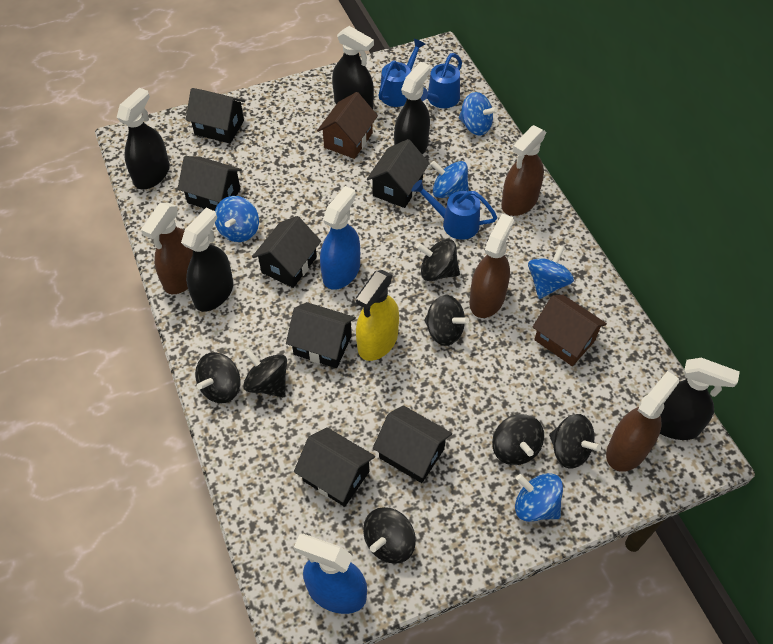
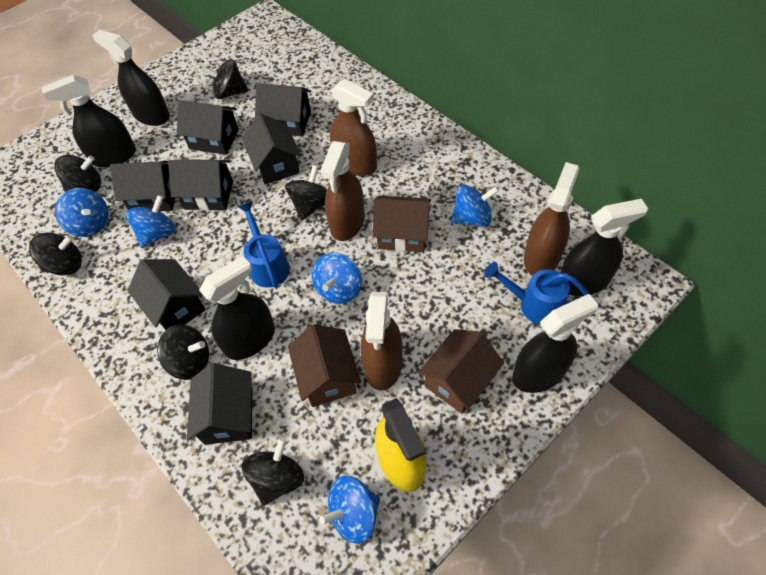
black spinning top: 7 -> 6
blue spray bottle: 2 -> 0
blue watering can: 3 -> 2
brown house: 2 -> 3

